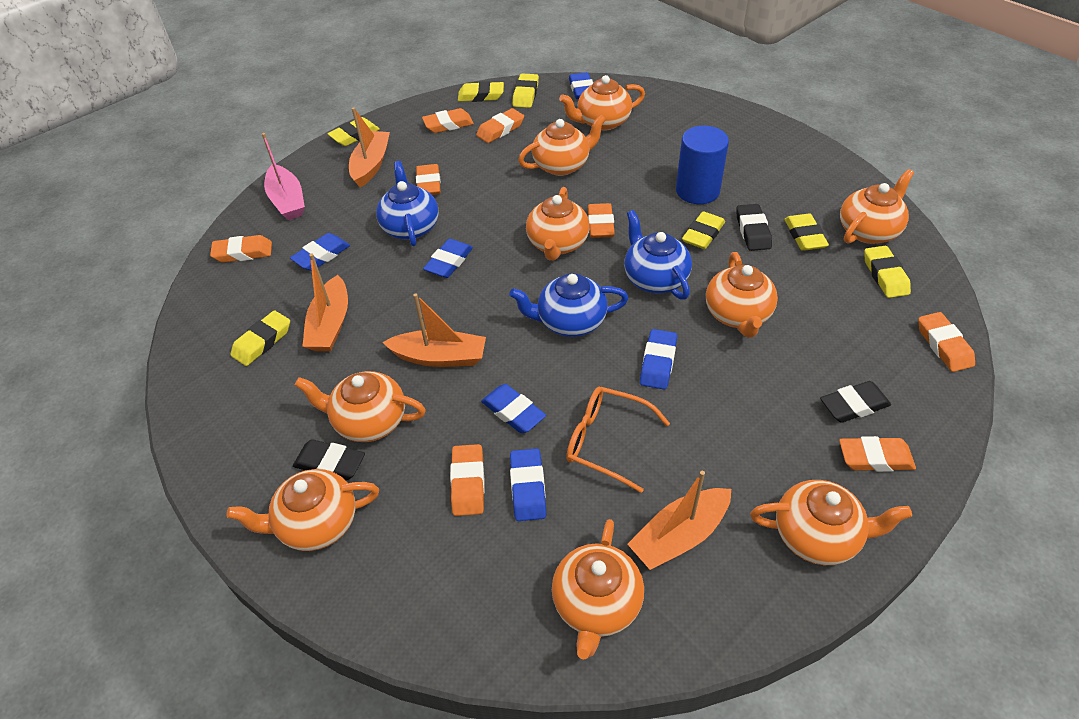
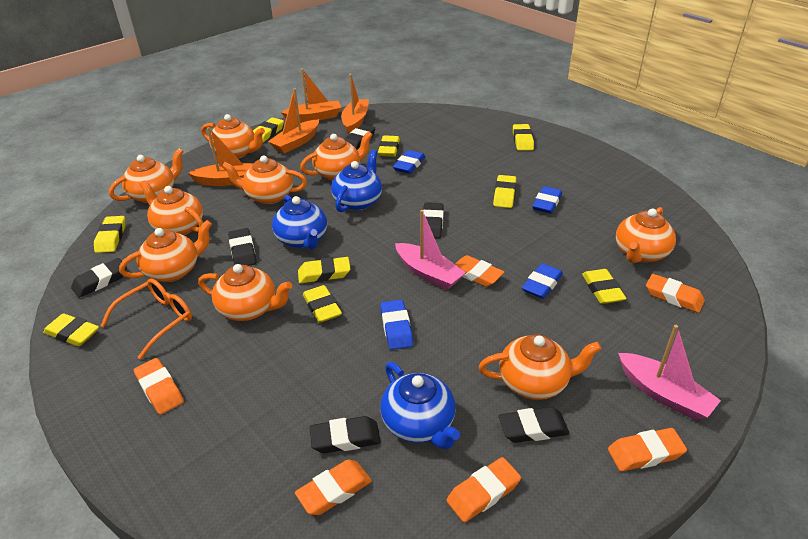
black eraser: 3 -> 6
blue cylinder: 1 -> 0
blue eraser: 6 -> 4
orange eraser: 8 -> 6
pink boat: 1 -> 2
yellow eraser: 7 -> 9

